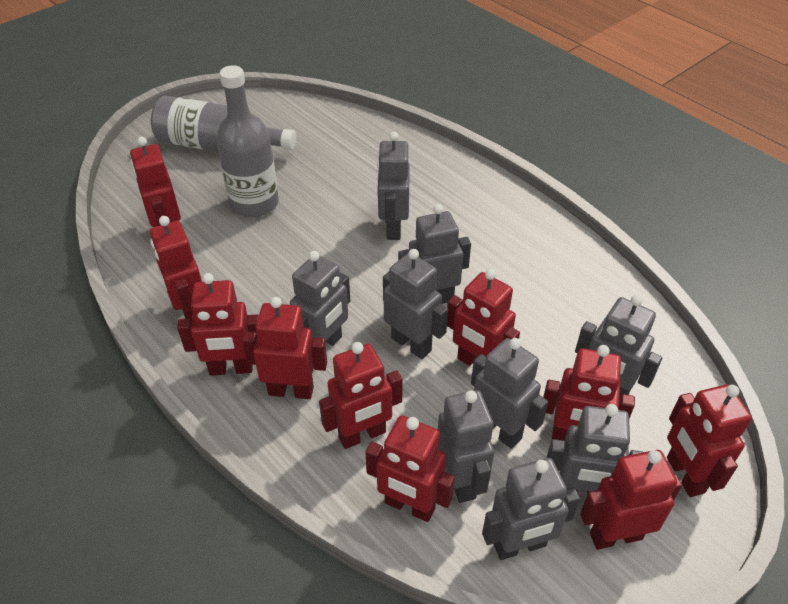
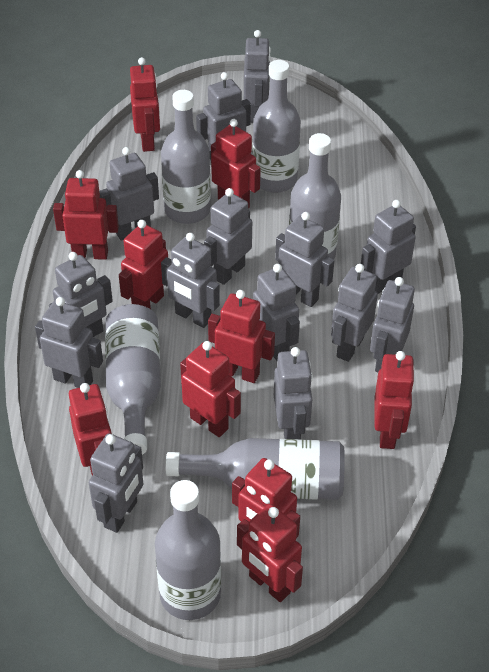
grey bottle: 2 -> 6
grey robot: 9 -> 14

